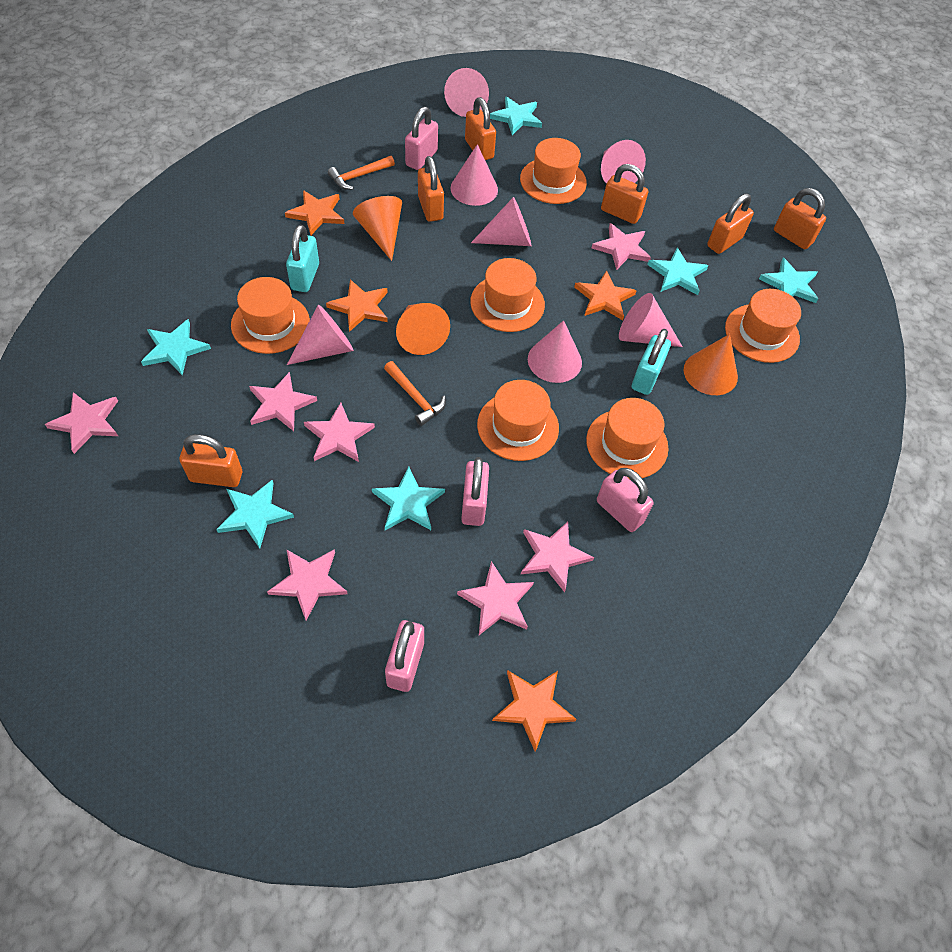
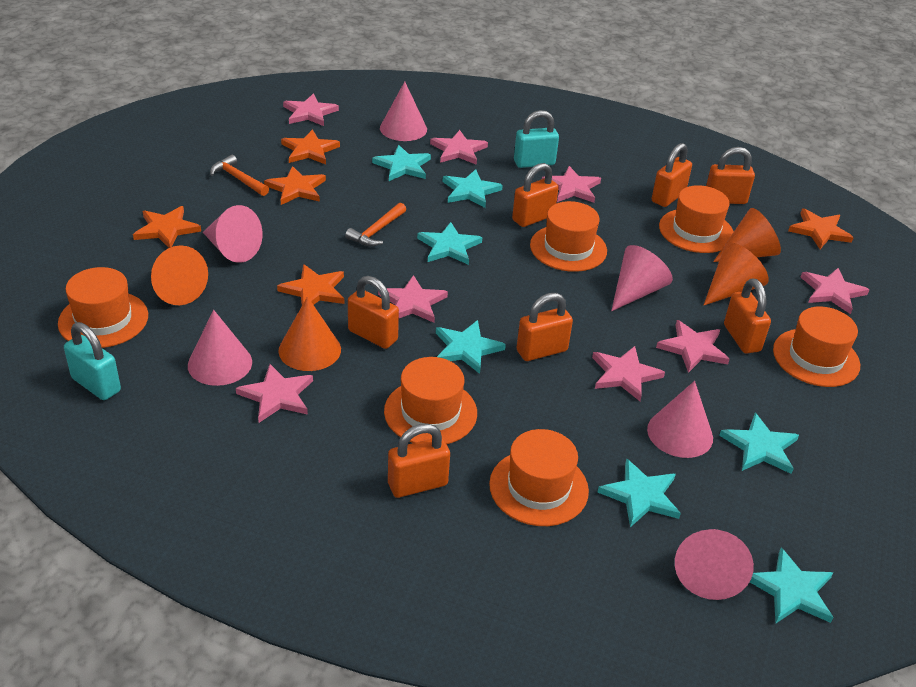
orange cone: 3 -> 4
orange padlock: 6 -> 7
orange star: 4 -> 5
pink cone: 7 -> 6
pink padlock: 4 -> 0
pink star: 7 -> 8
turquoise star: 6 -> 7

